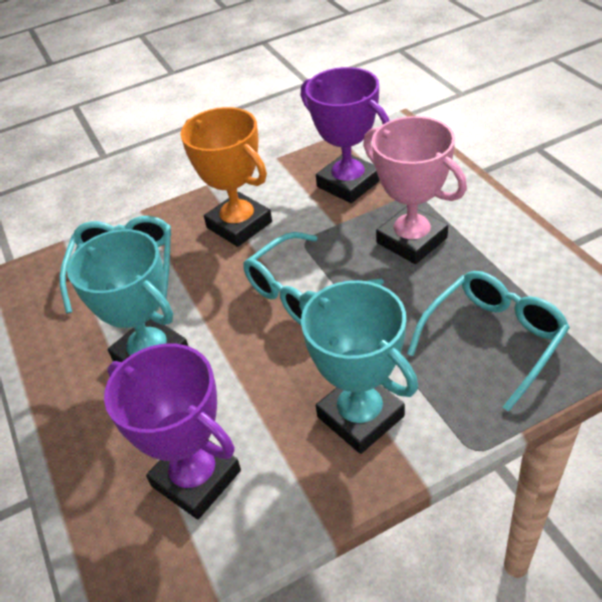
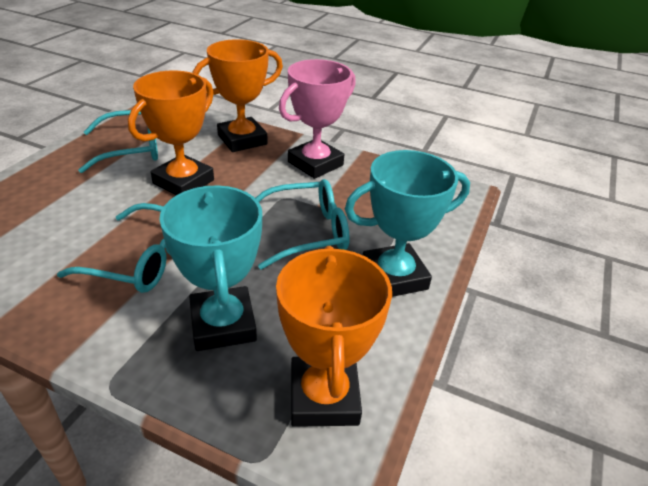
orange trophy: 1 -> 3
purple trophy: 2 -> 0

